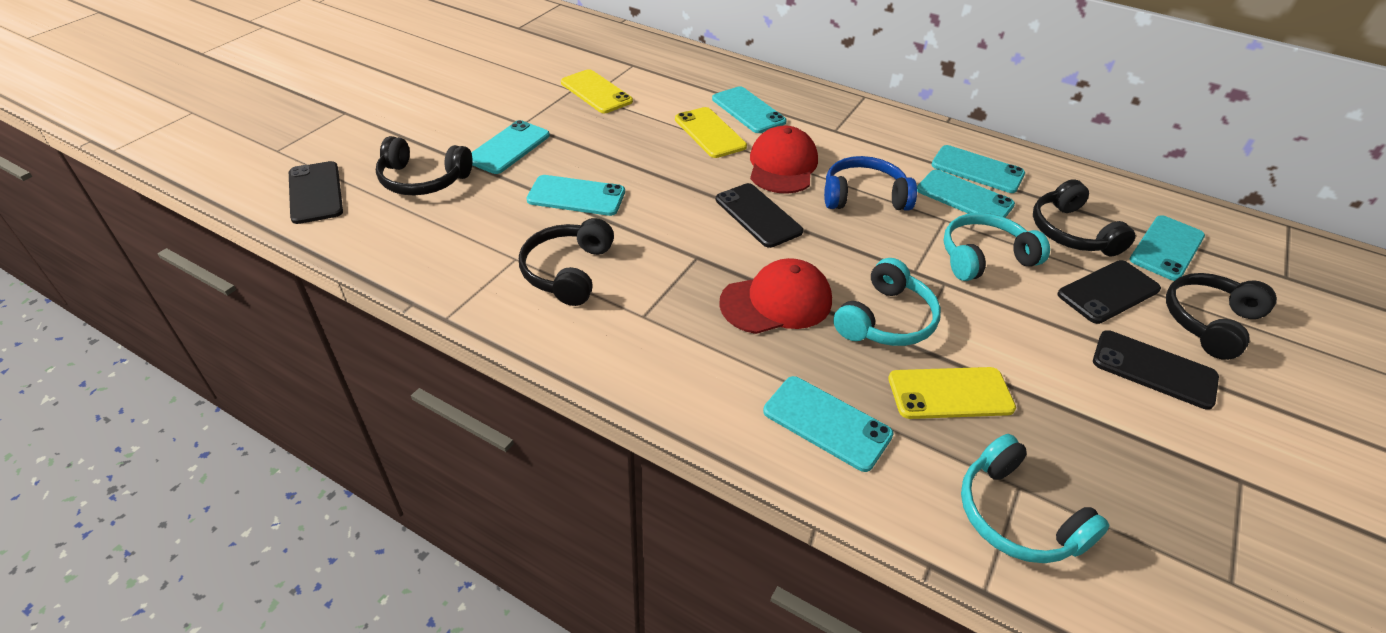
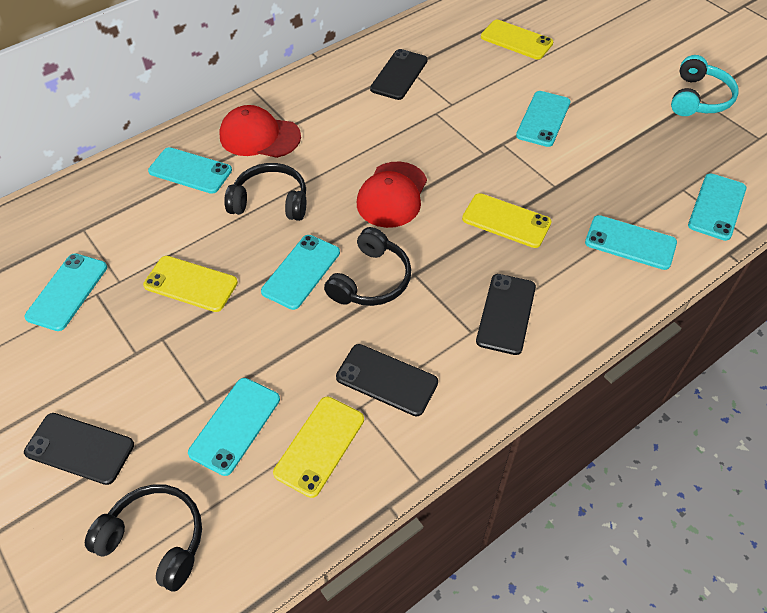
black headphones: 4 -> 3
blue headphones: 1 -> 0
turquoise headphones: 3 -> 1
yellow phone: 3 -> 4

